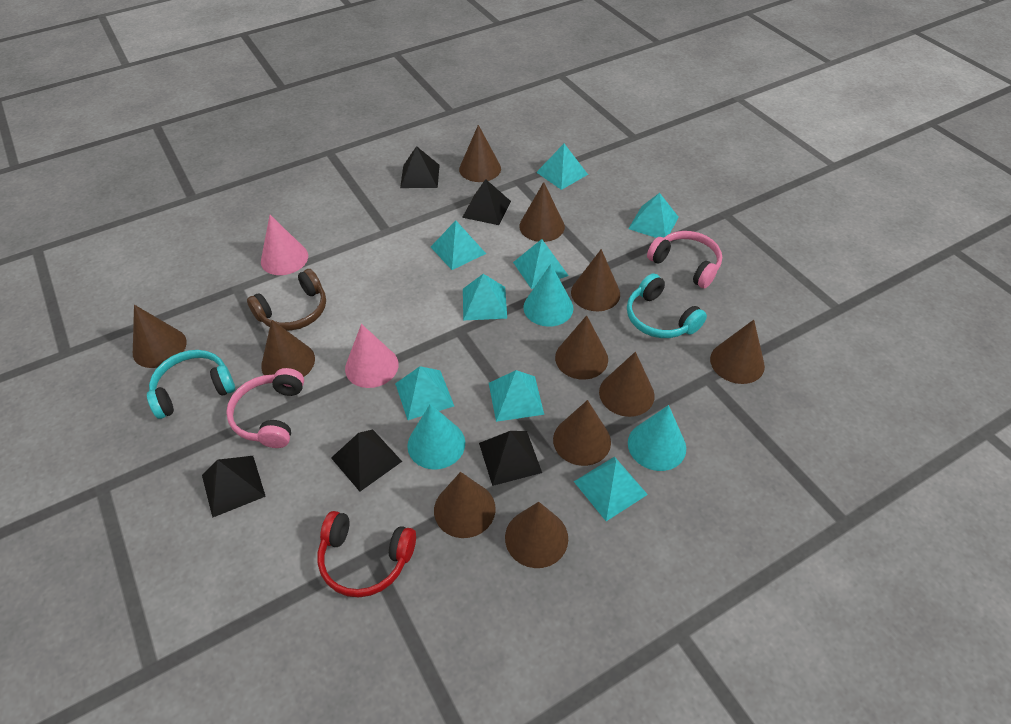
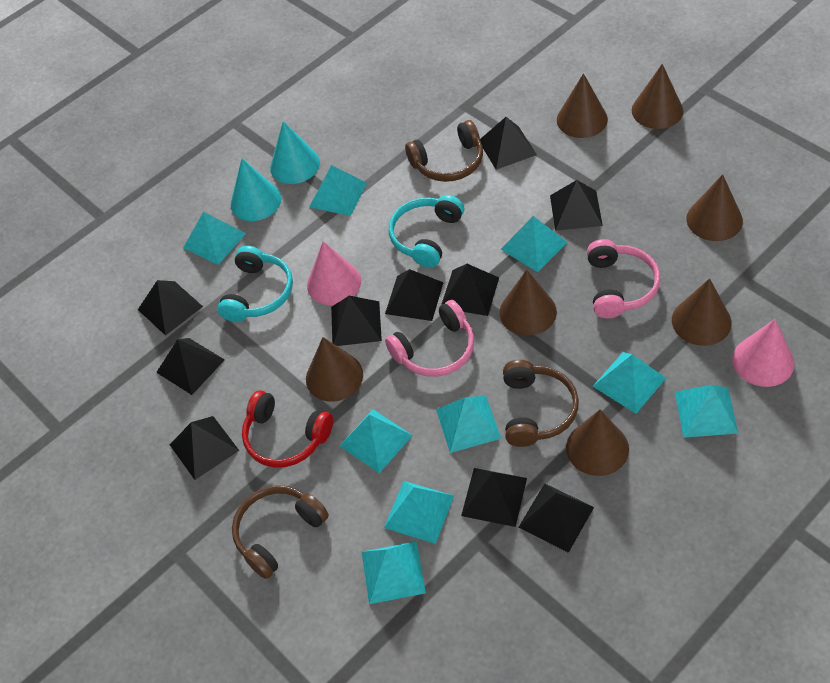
black pyramid: 5 -> 10
brown cone: 11 -> 7
brown headphones: 1 -> 3
turquoise cone: 3 -> 2
turquoise pyramid: 8 -> 9

